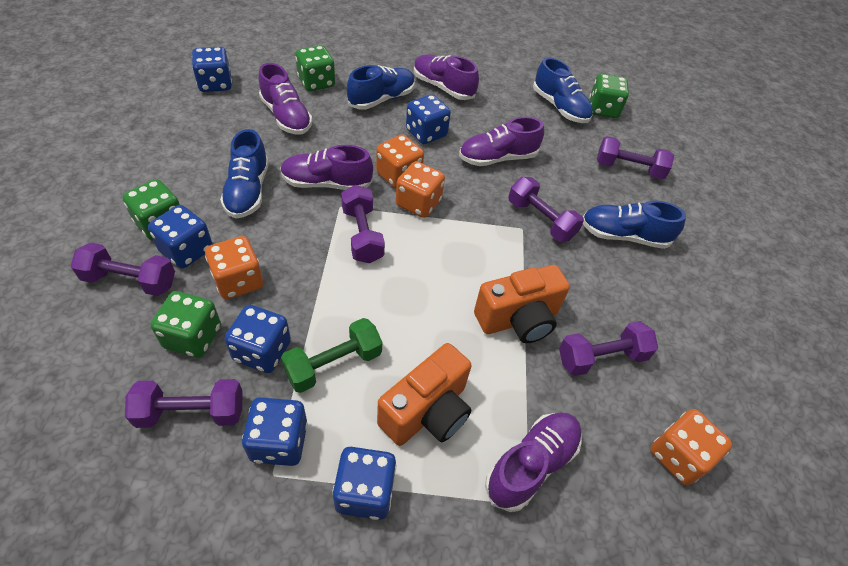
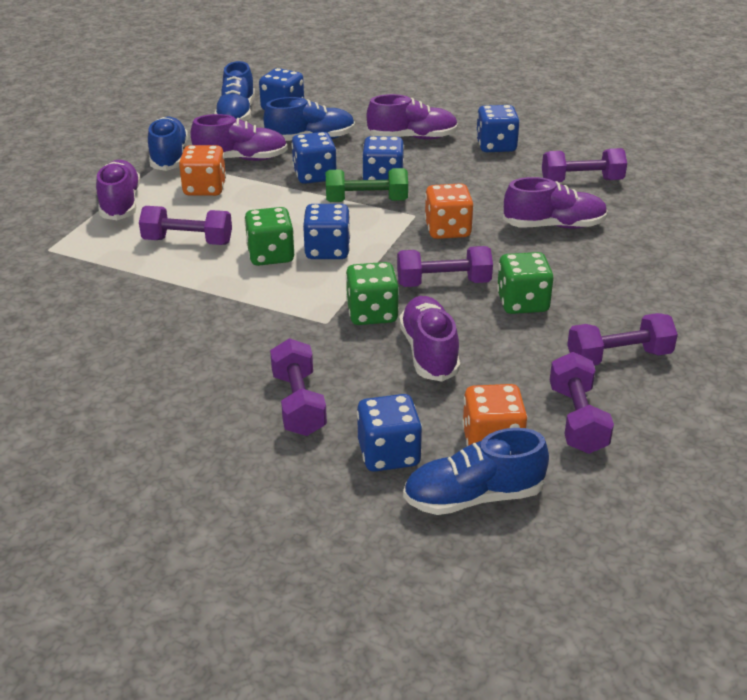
green dice: 4 -> 3
orange camera: 2 -> 0
orange dice: 4 -> 3

